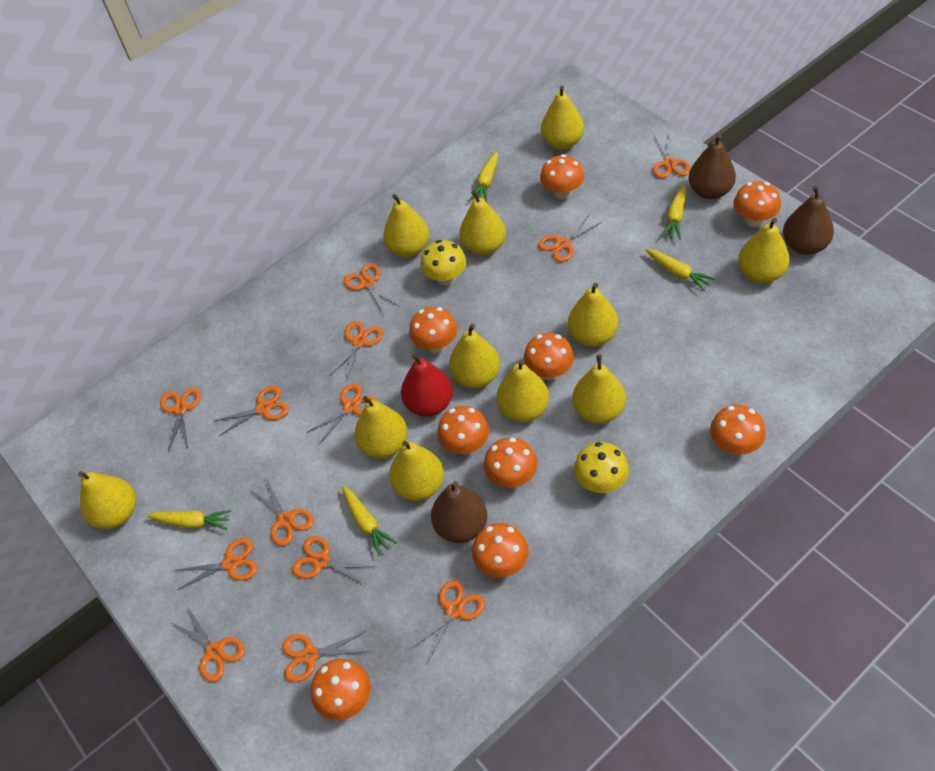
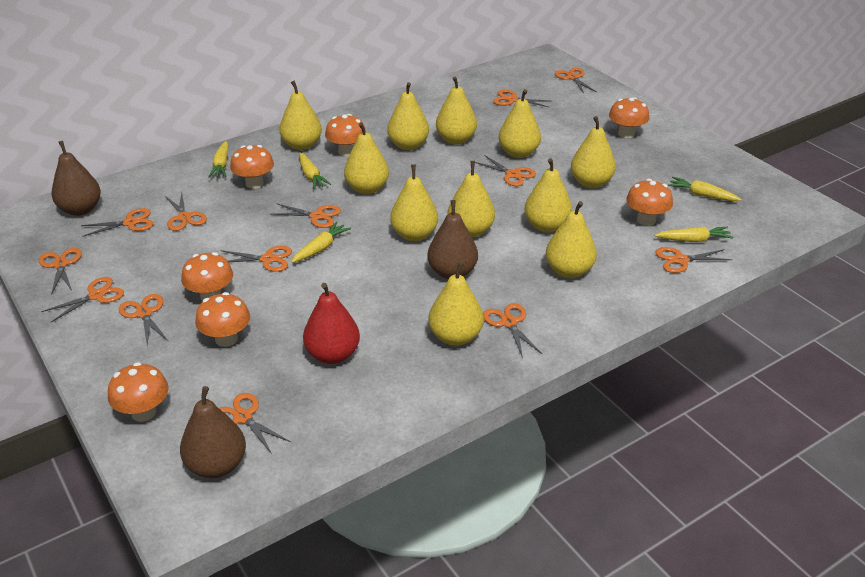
orange mushroom: 9 -> 7
yellow mushroom: 2 -> 0

